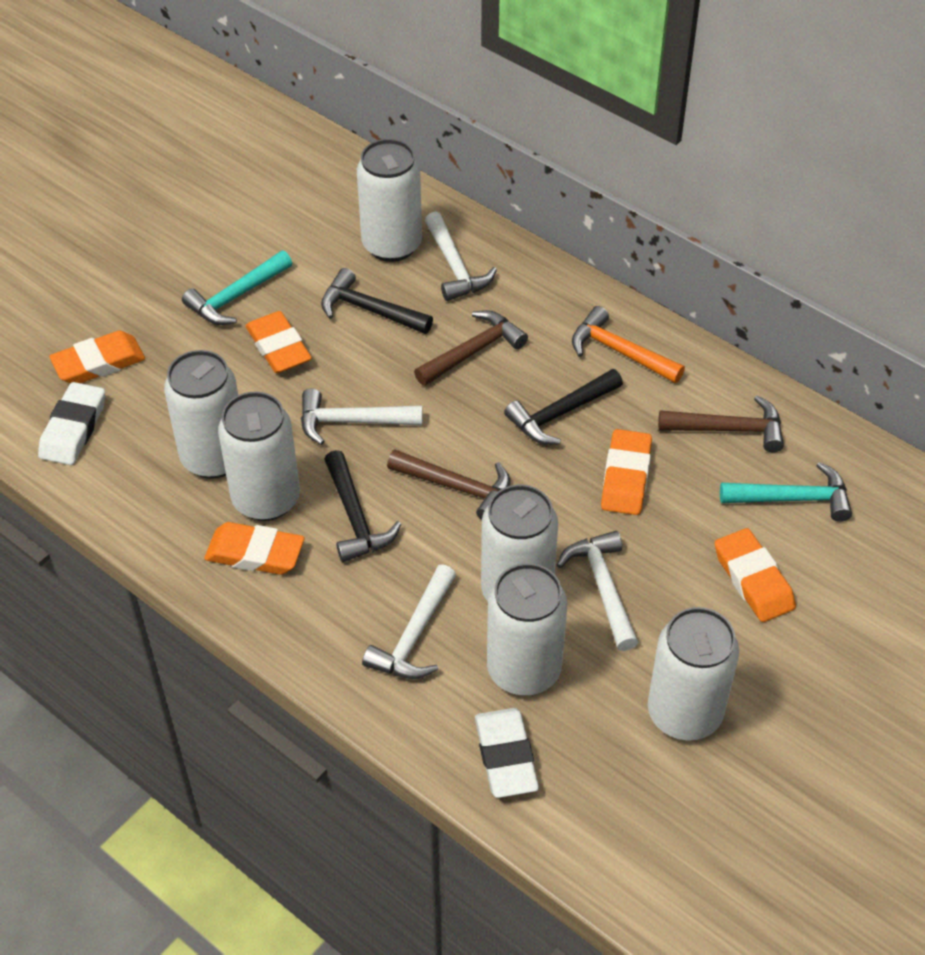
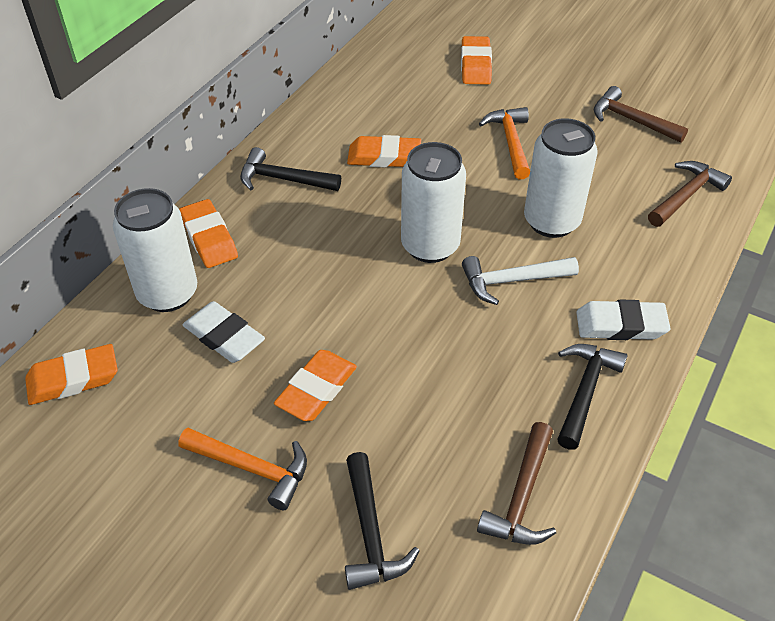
orange hammer: 1 -> 2
turquoise hammer: 2 -> 0
white can: 6 -> 3
white hammer: 4 -> 1

